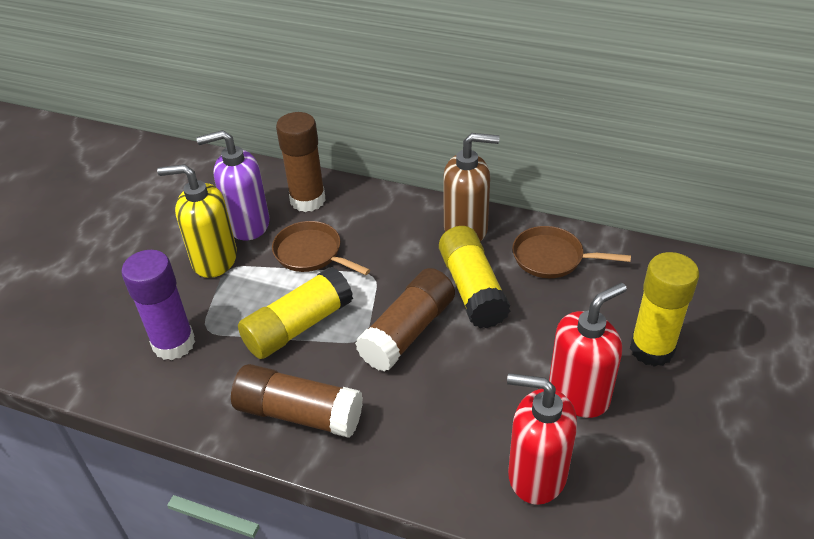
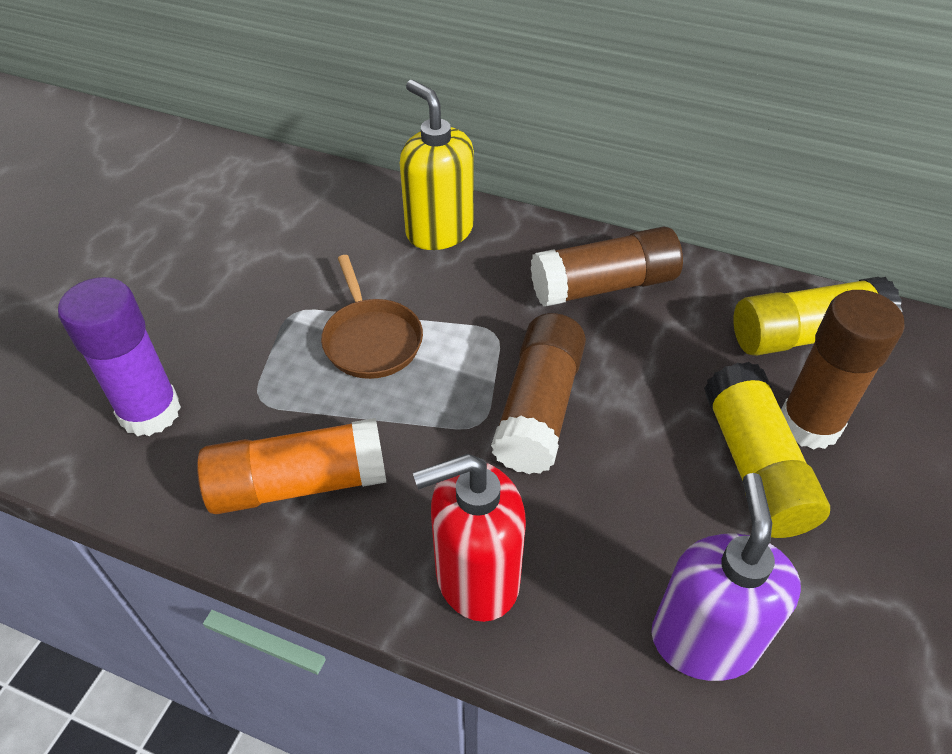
brown pan: 2 -> 1
brown soap dispenser: 1 -> 0
orange glue stick: 0 -> 1
red soap dispenser: 2 -> 1
yellow glue stick: 3 -> 2

